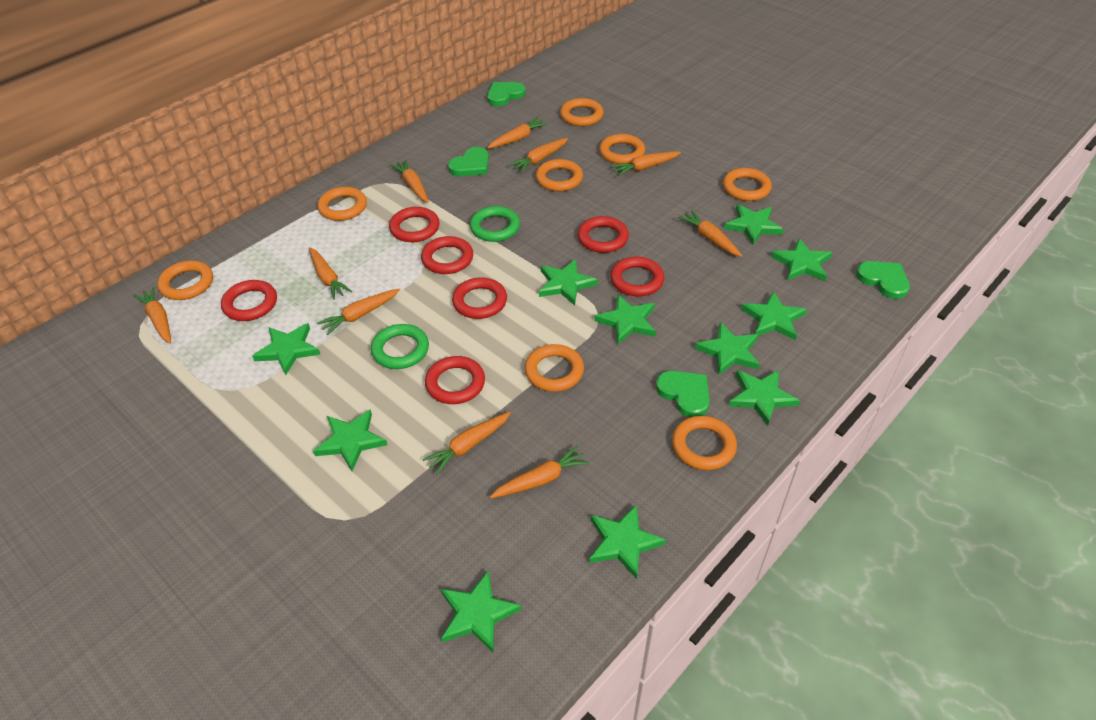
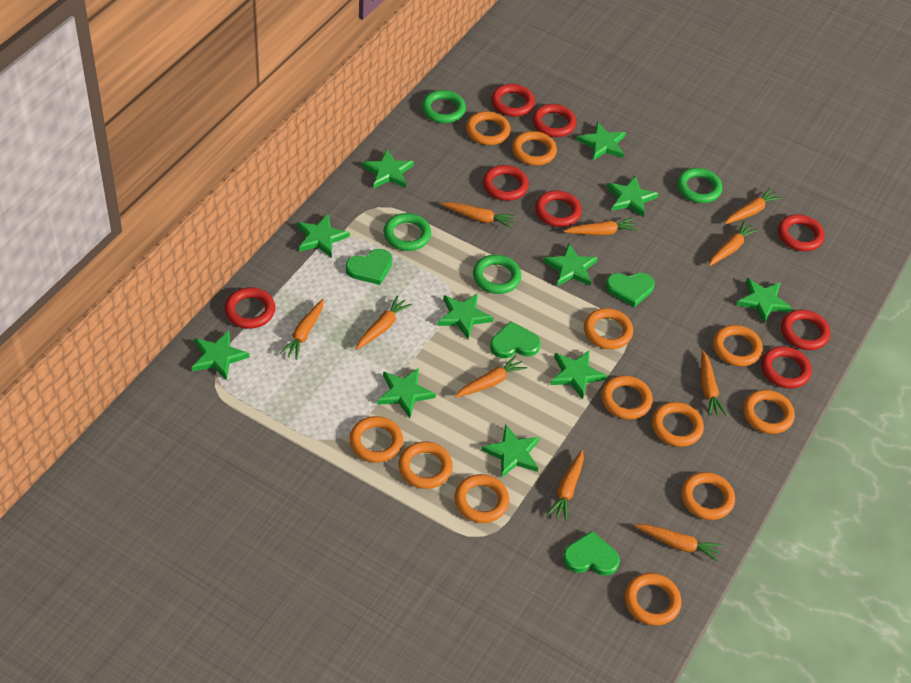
green ring: 2 -> 4
orange ring: 8 -> 12
red ring: 7 -> 8

